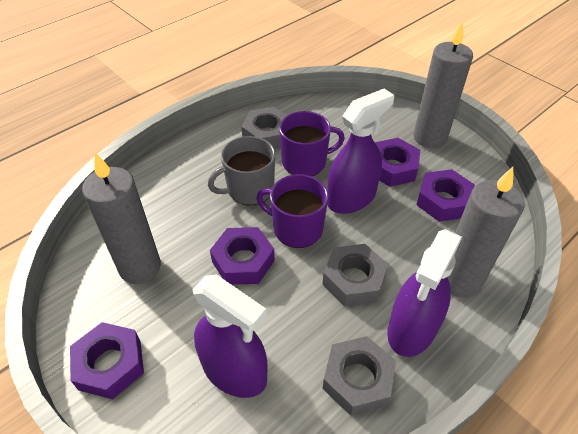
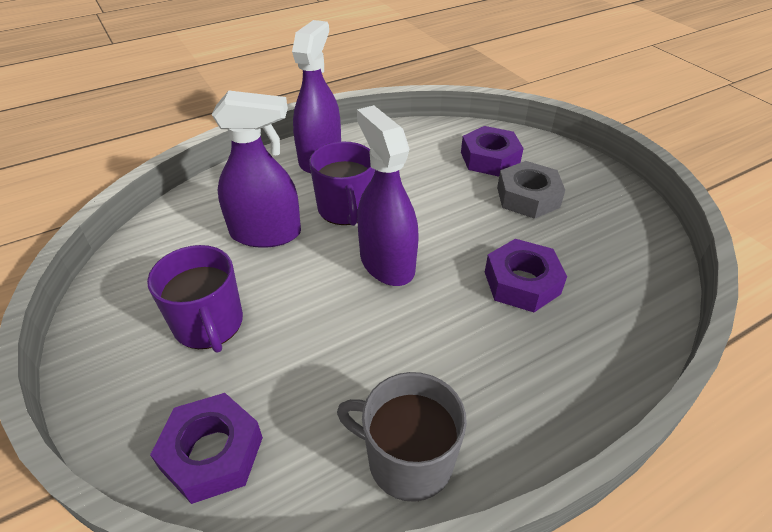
grey candle: 3 -> 0
grey nut: 3 -> 1
purple nut: 4 -> 3

